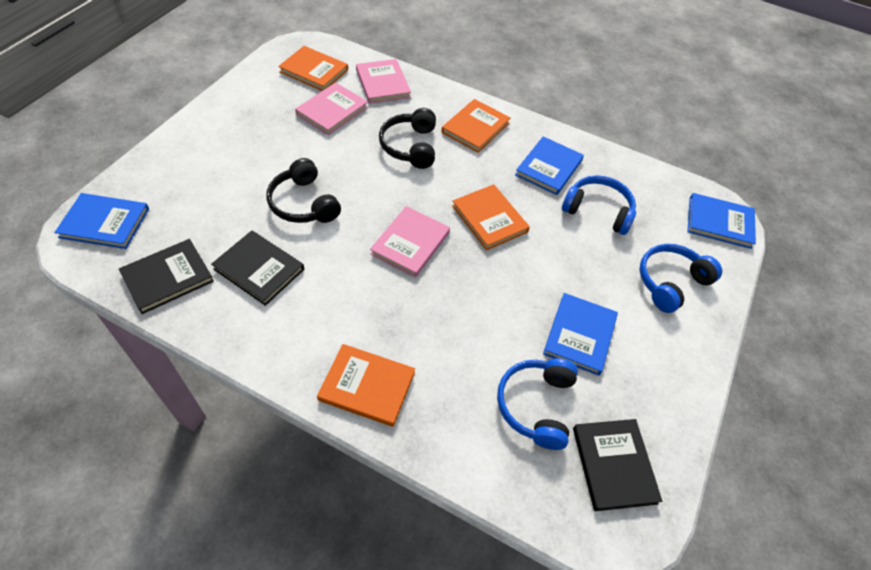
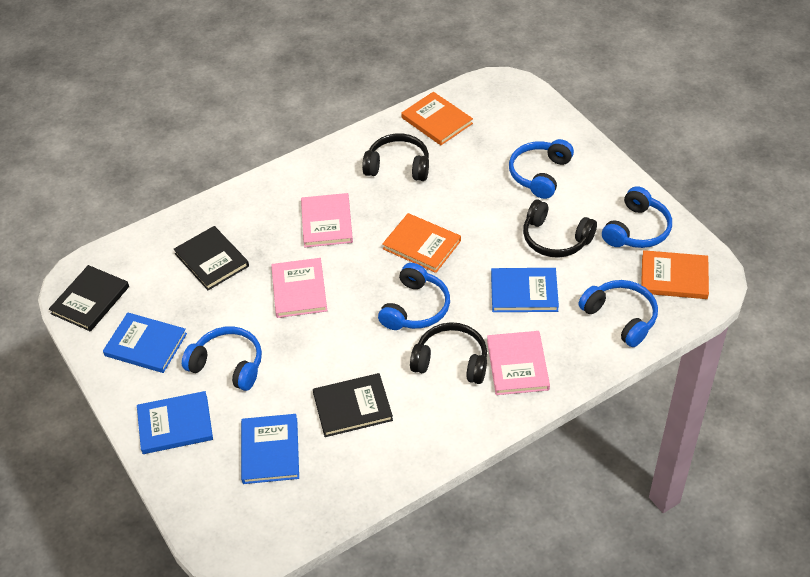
black headphones: 2 -> 3
blue headphones: 3 -> 5
orange book: 4 -> 3

